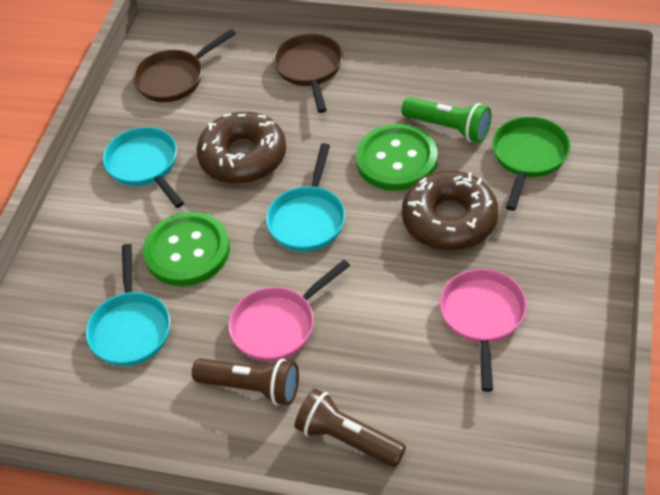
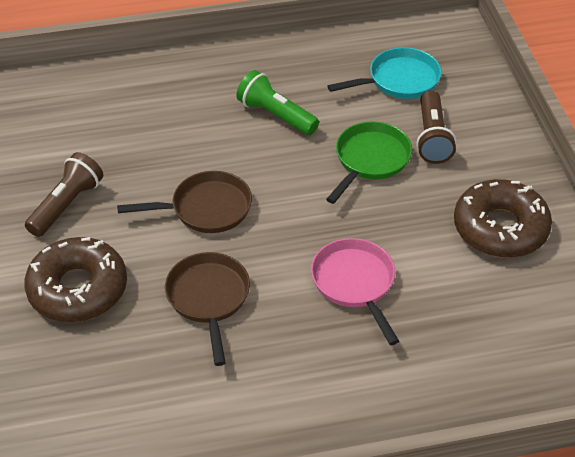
green button: 2 -> 0
pink pan: 2 -> 1
turquoise pan: 3 -> 1

